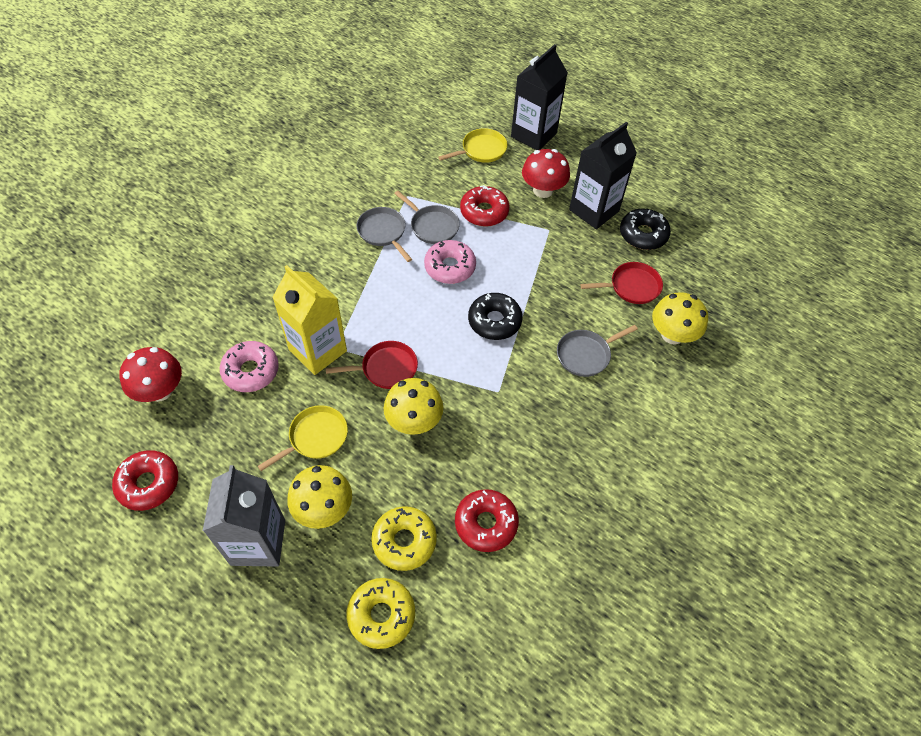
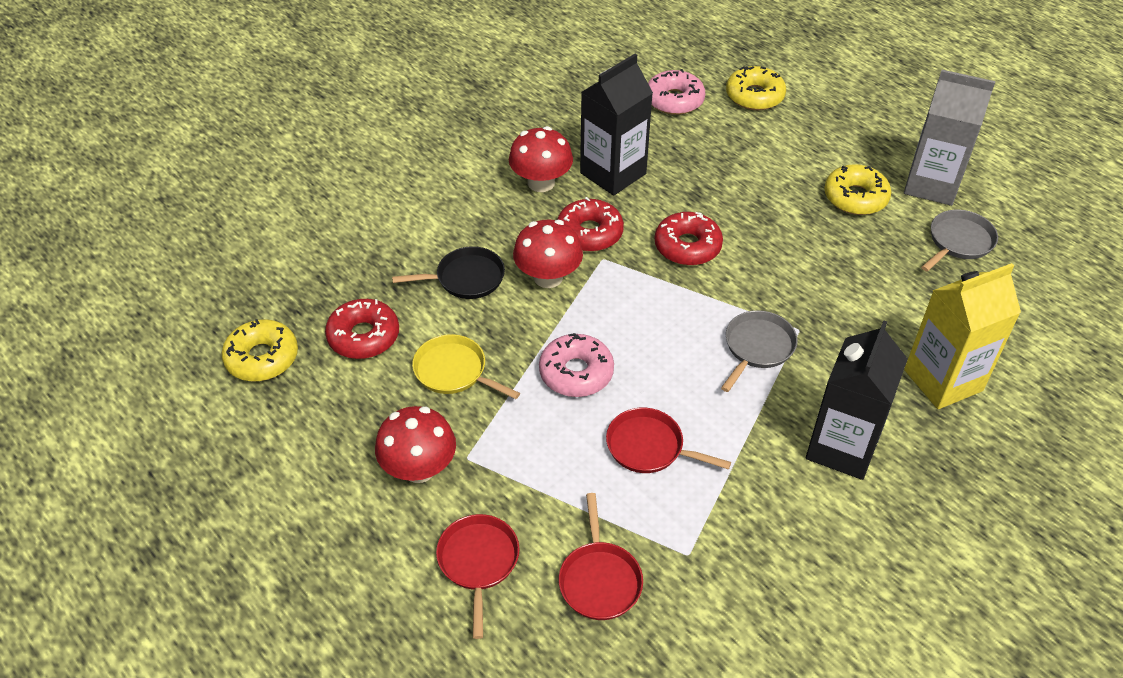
black donut: 2 -> 0
black pan: 0 -> 1
grey pan: 3 -> 2
red mushroom: 2 -> 3
red pan: 2 -> 3
yellow donut: 2 -> 3
yellow mushroom: 3 -> 0
yellow pan: 2 -> 1

